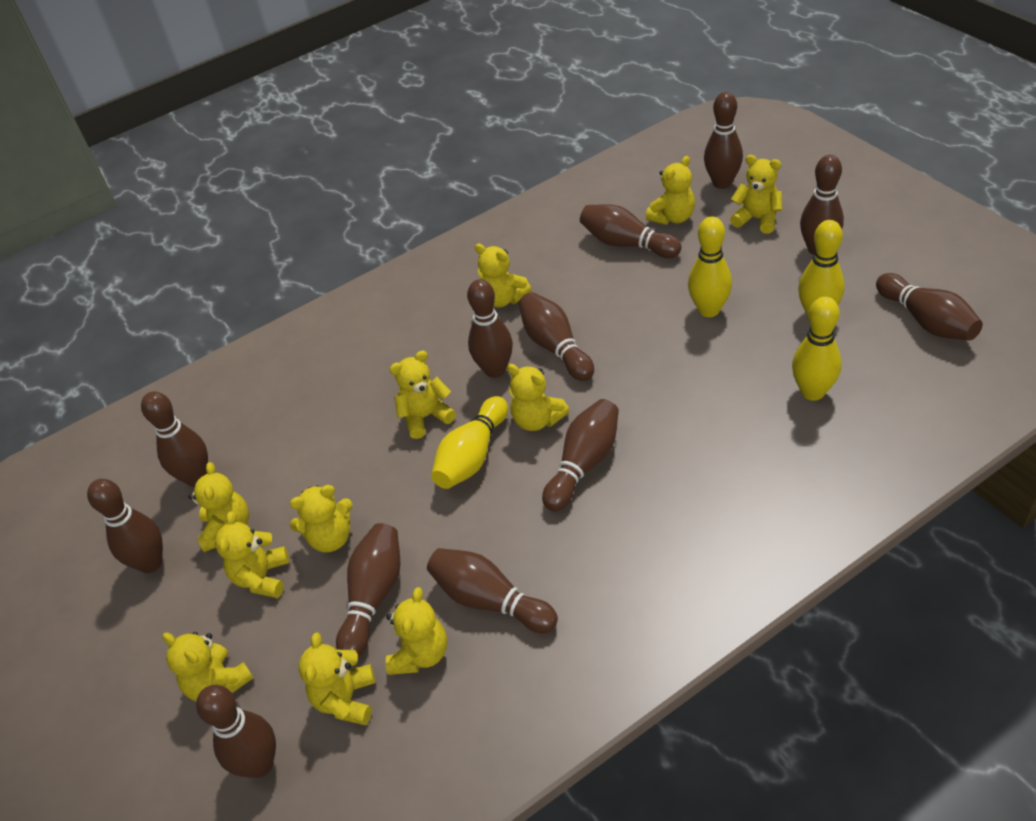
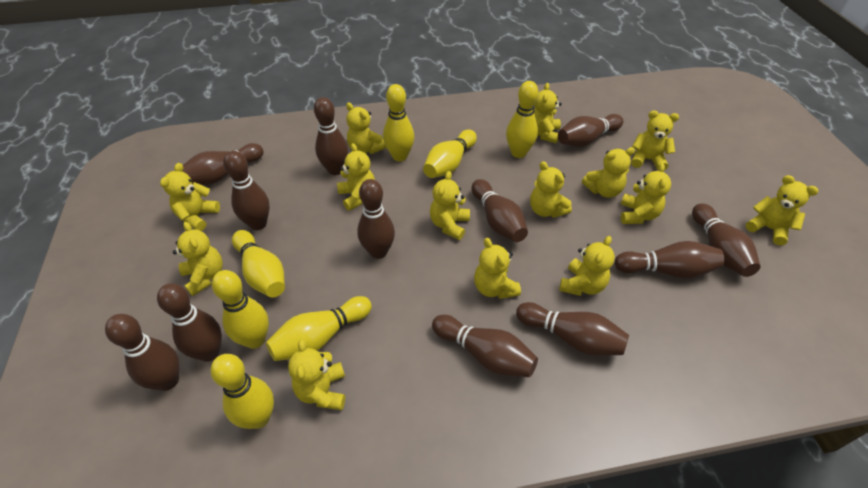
yellow bowling pin: 4 -> 7
yellow teddy bear: 11 -> 14

